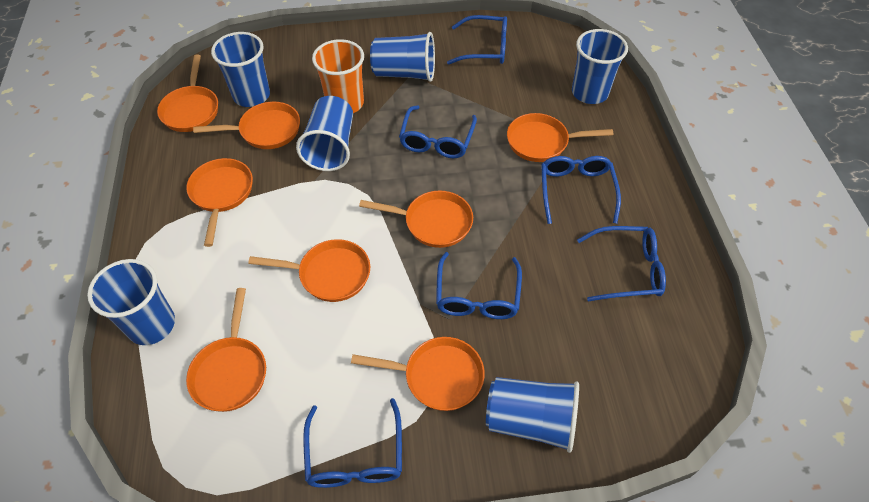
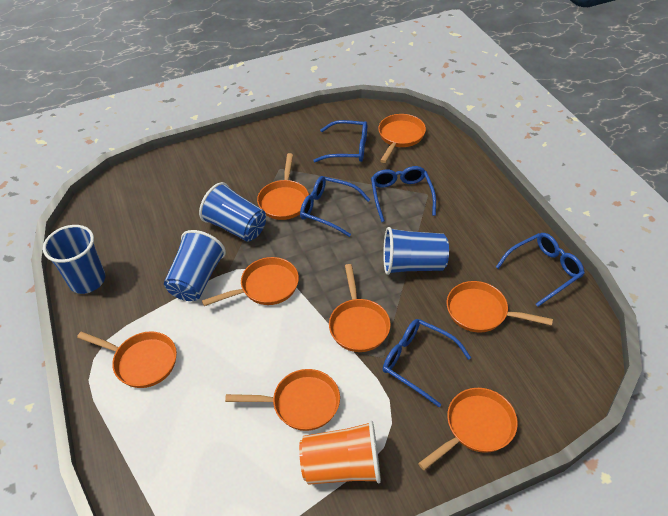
blue cup: 6 -> 4
blue glasses: 6 -> 5

